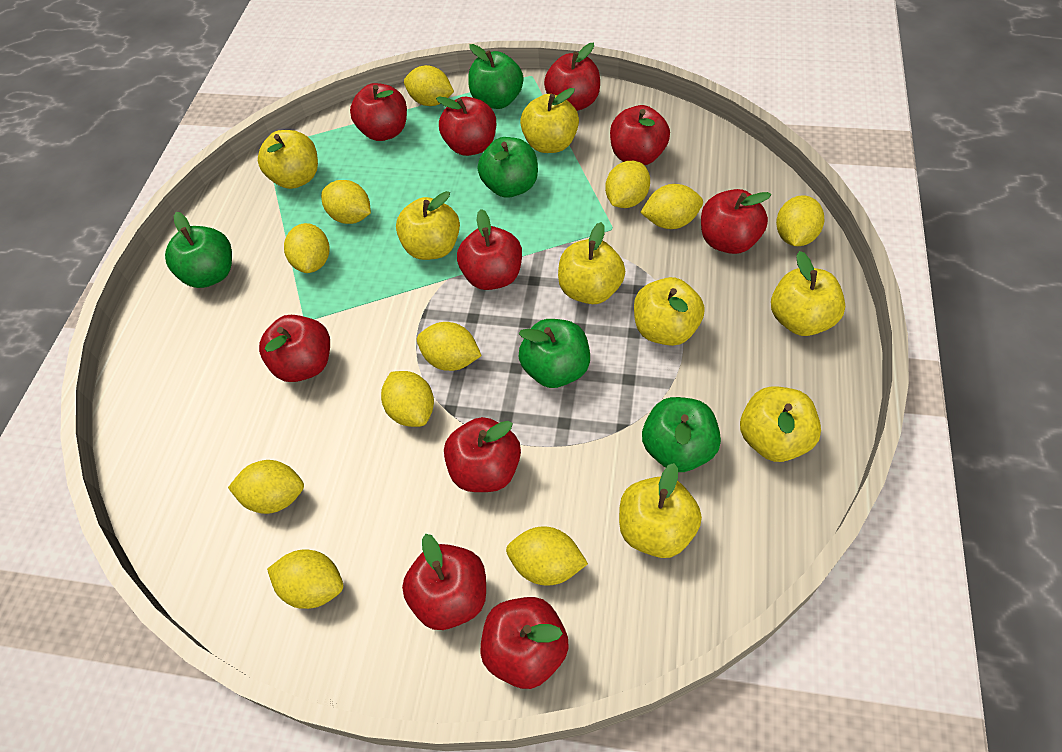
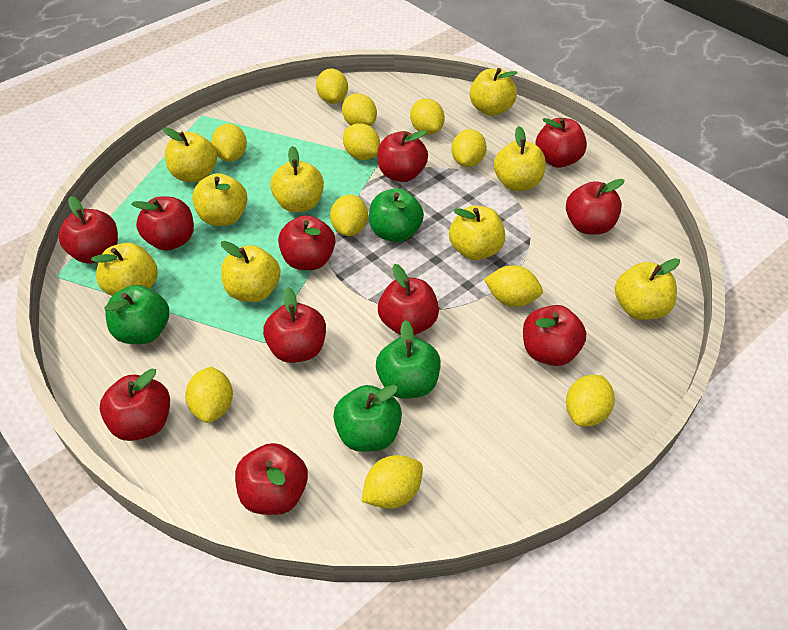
green apple: 5 -> 4
red apple: 10 -> 11
yellow apple: 8 -> 9

